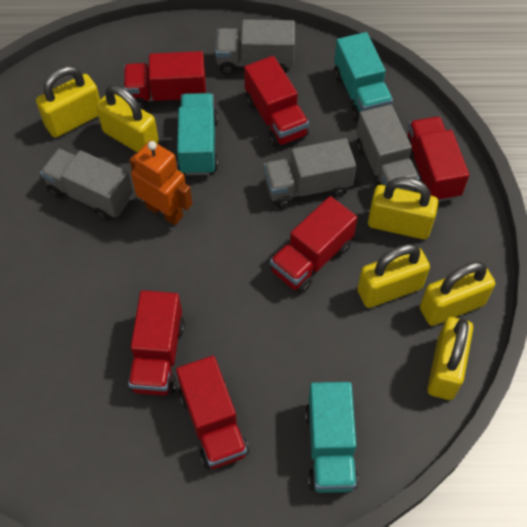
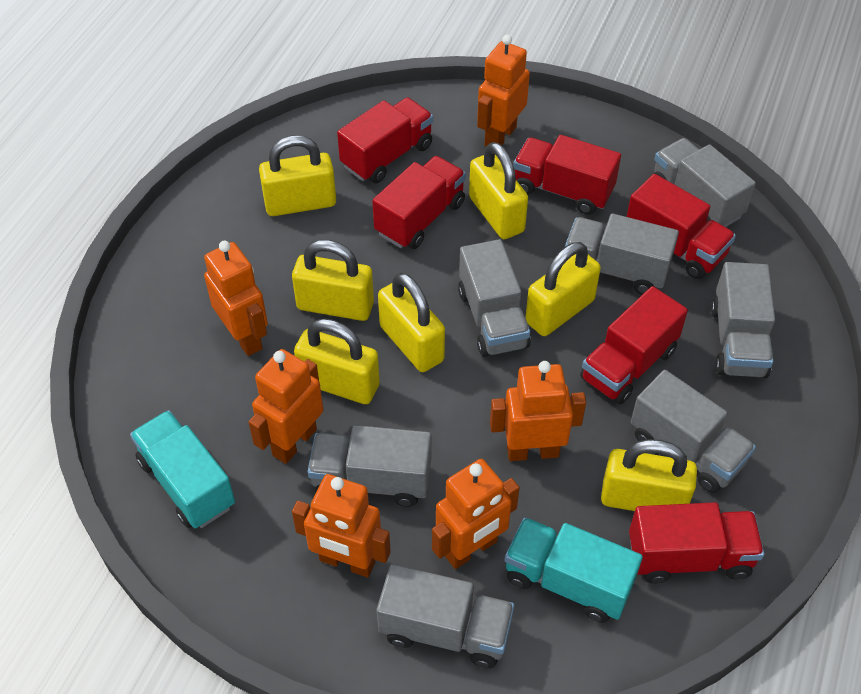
grey truck: 4 -> 7
orange robot: 1 -> 6
turquoise truck: 3 -> 2
yellow padlock: 6 -> 7

